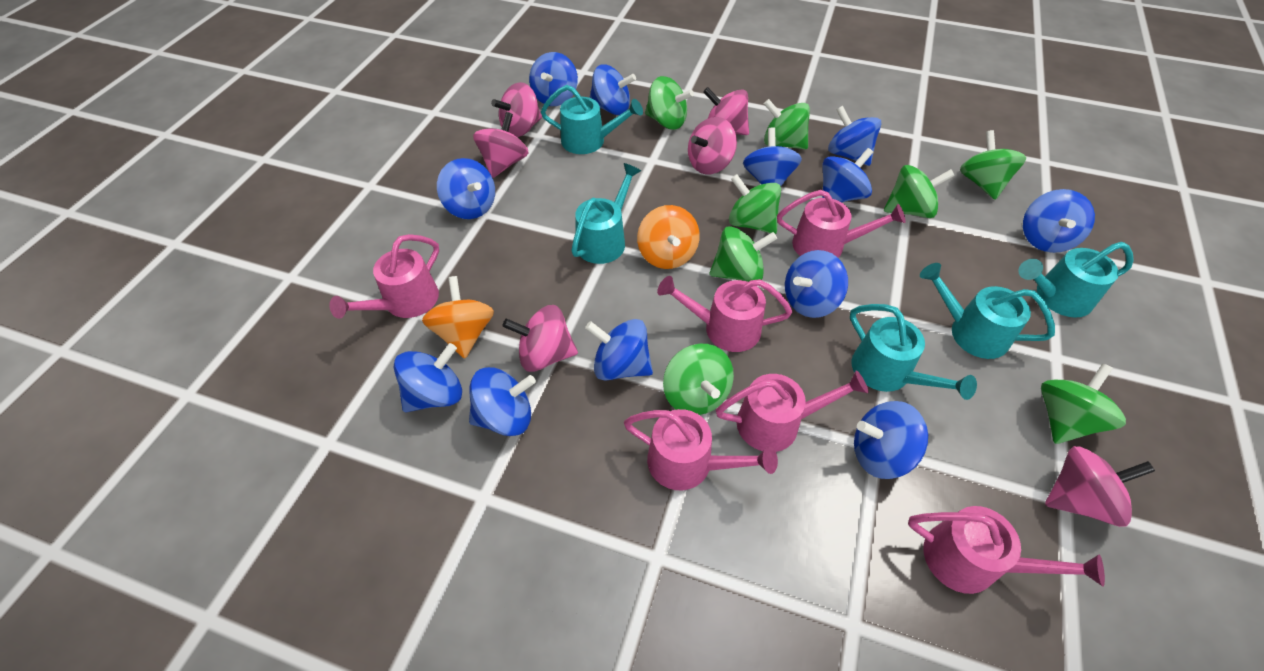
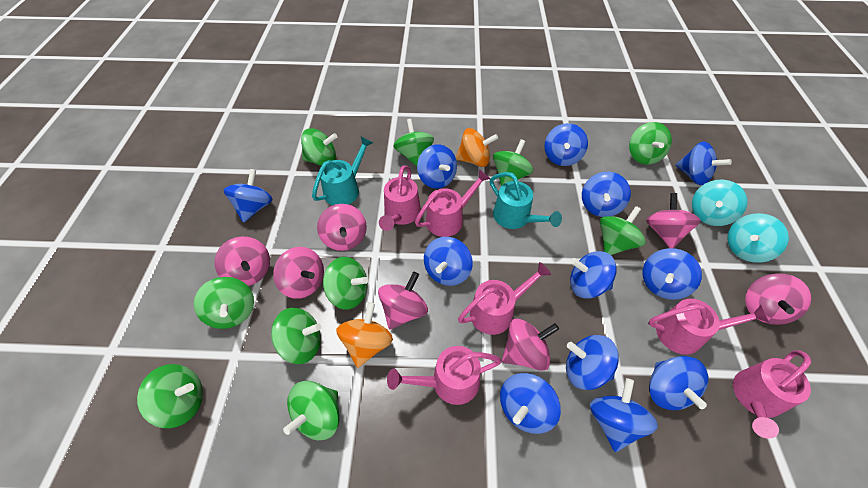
green spinning top: 8 -> 10
pink spinning top: 6 -> 7
turquoise spinning top: 0 -> 2
turquoise watering can: 5 -> 2

